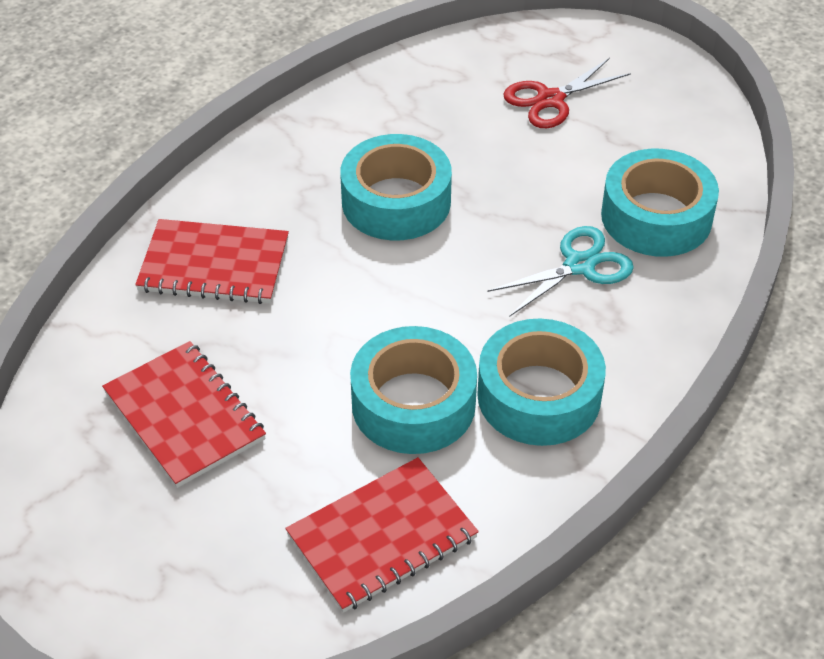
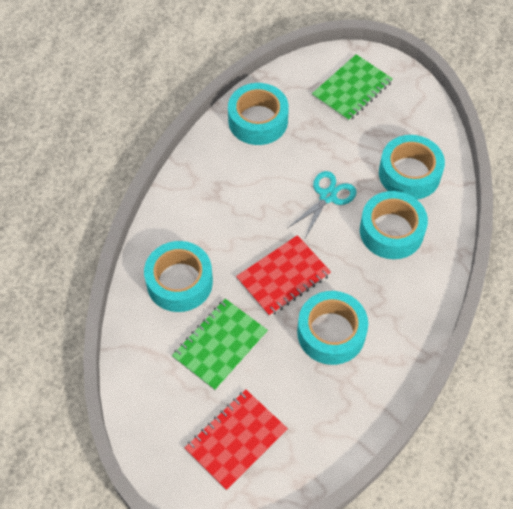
green notebook: 0 -> 2
red notebook: 3 -> 2
red scissors: 1 -> 0
turquoise tape: 4 -> 5

